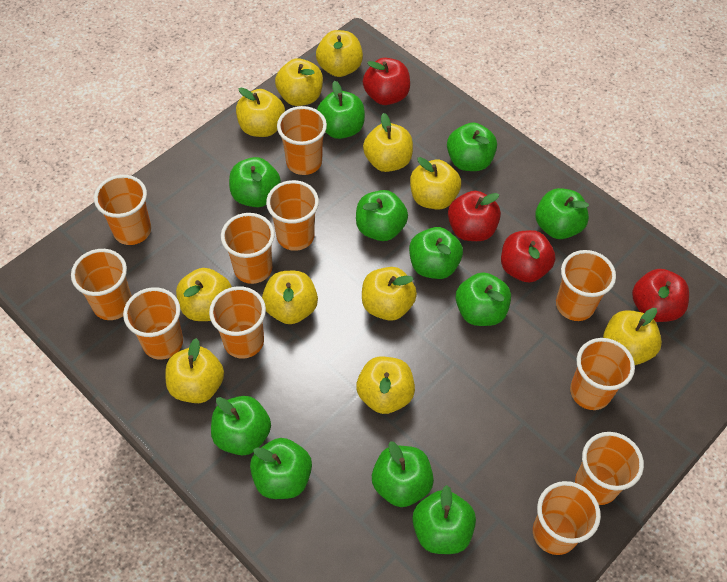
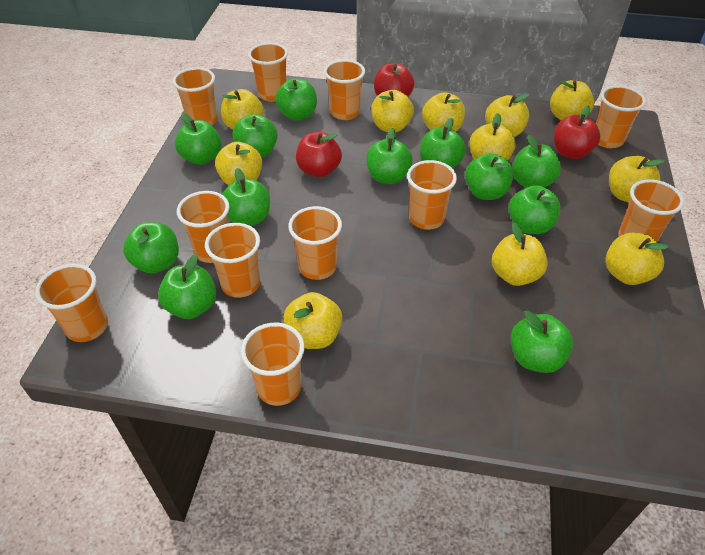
green apple: 11 -> 12
red apple: 4 -> 3

